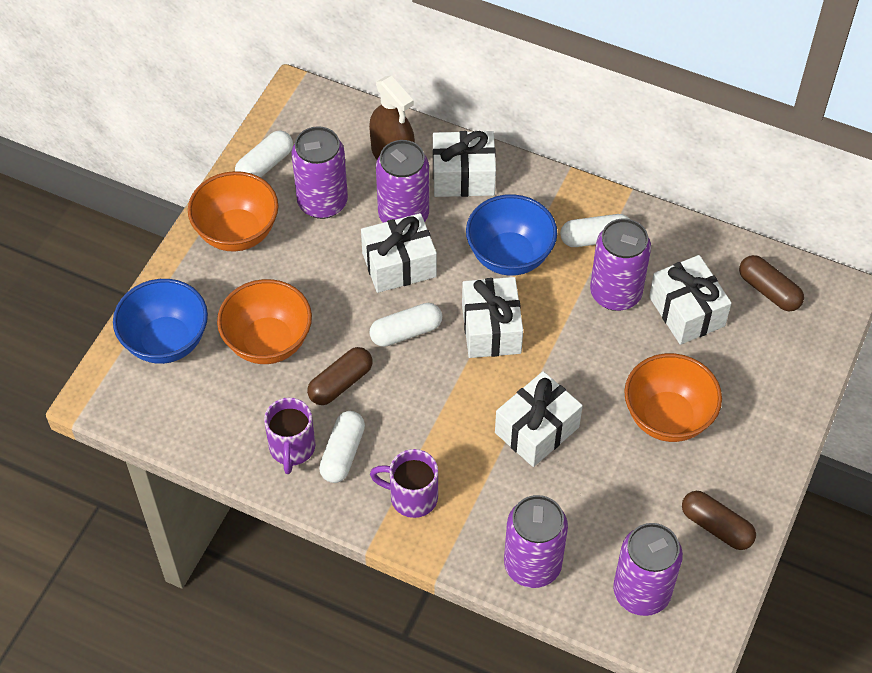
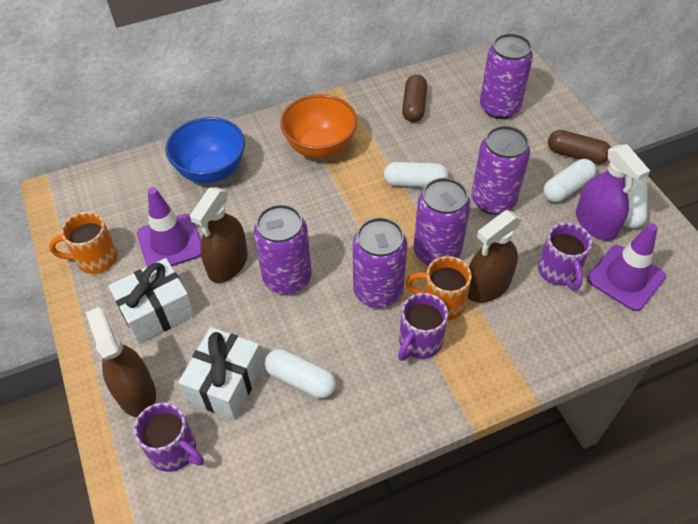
blue bowl: 2 -> 1
brown capsule: 3 -> 2
brown spray bottle: 1 -> 3
orange bowl: 3 -> 1
orange mug: 0 -> 2
purple mug: 2 -> 3
purple spray bottle: 0 -> 1
purple traffic cone: 0 -> 2
white gift: 5 -> 2

